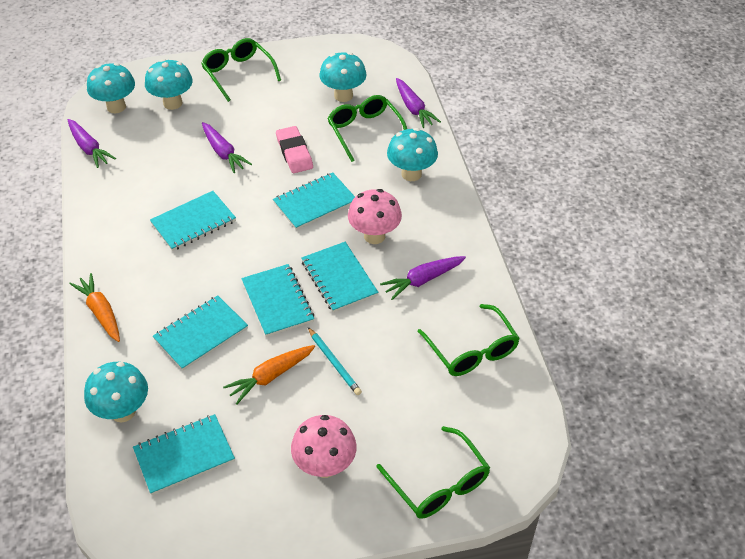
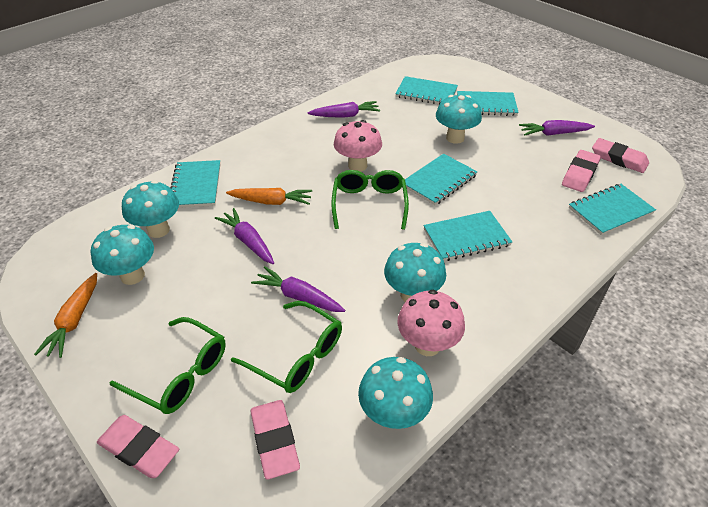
green glasses: 4 -> 3
pink eraser: 1 -> 4
turquoise pencil: 1 -> 0

